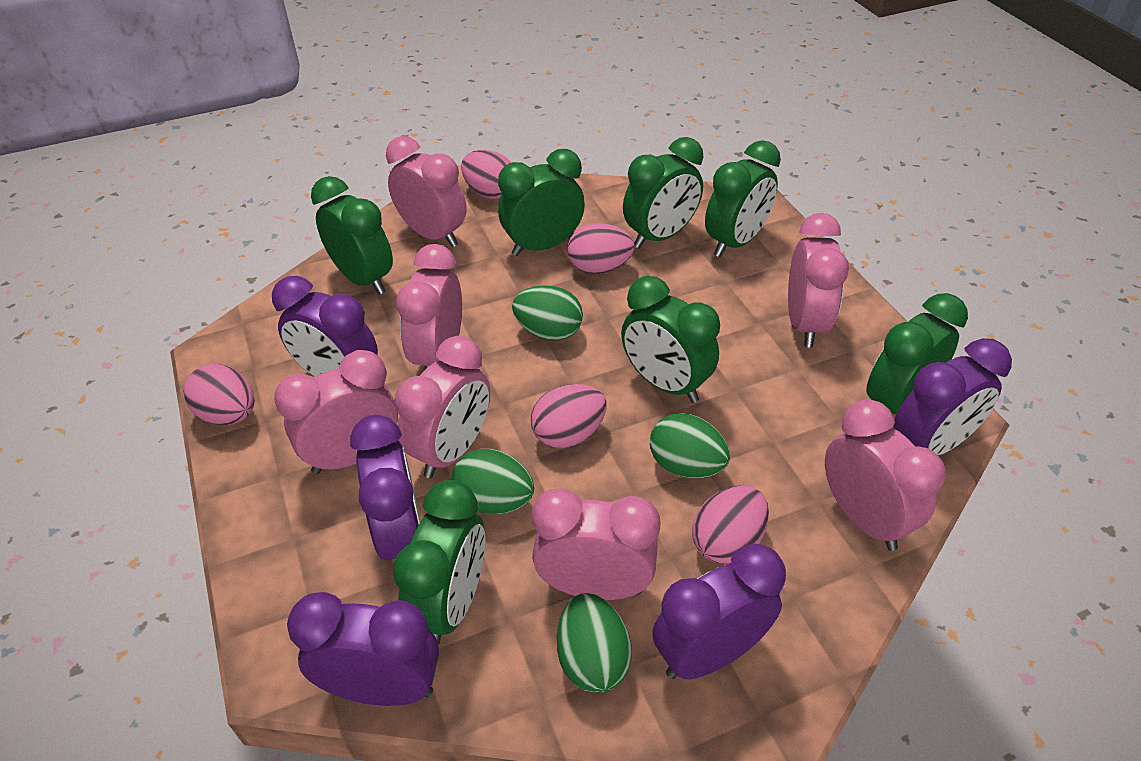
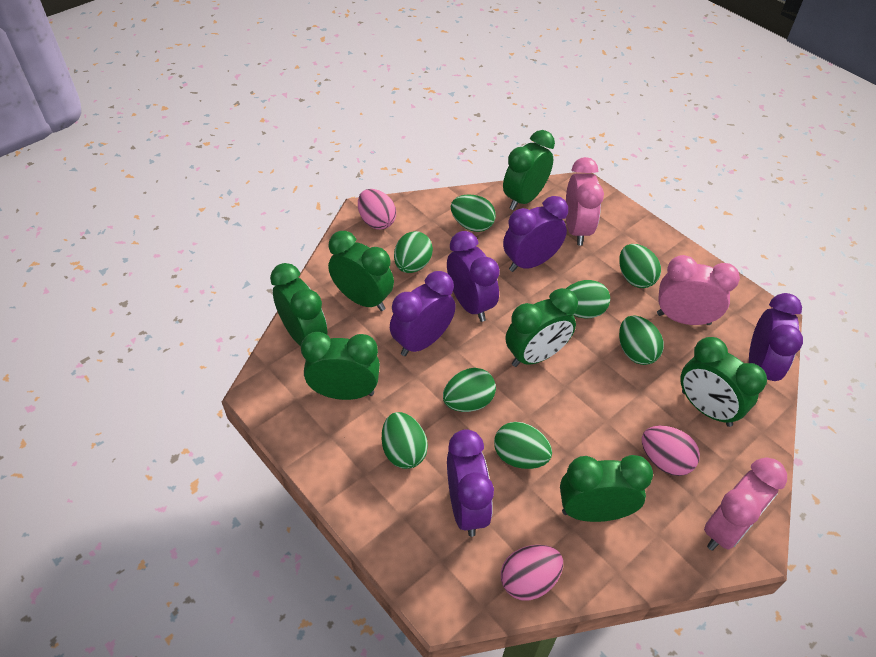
green egg: 4 -> 8
pink clock: 7 -> 3
pink egg: 5 -> 3

